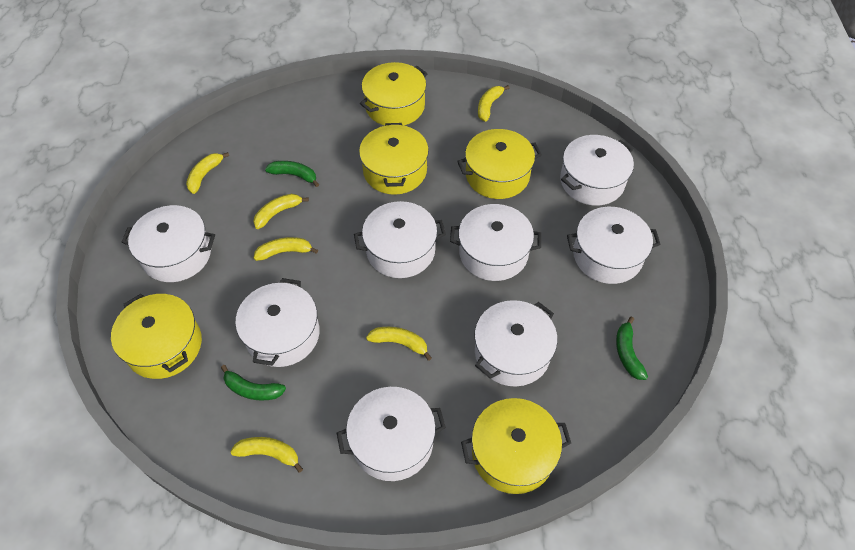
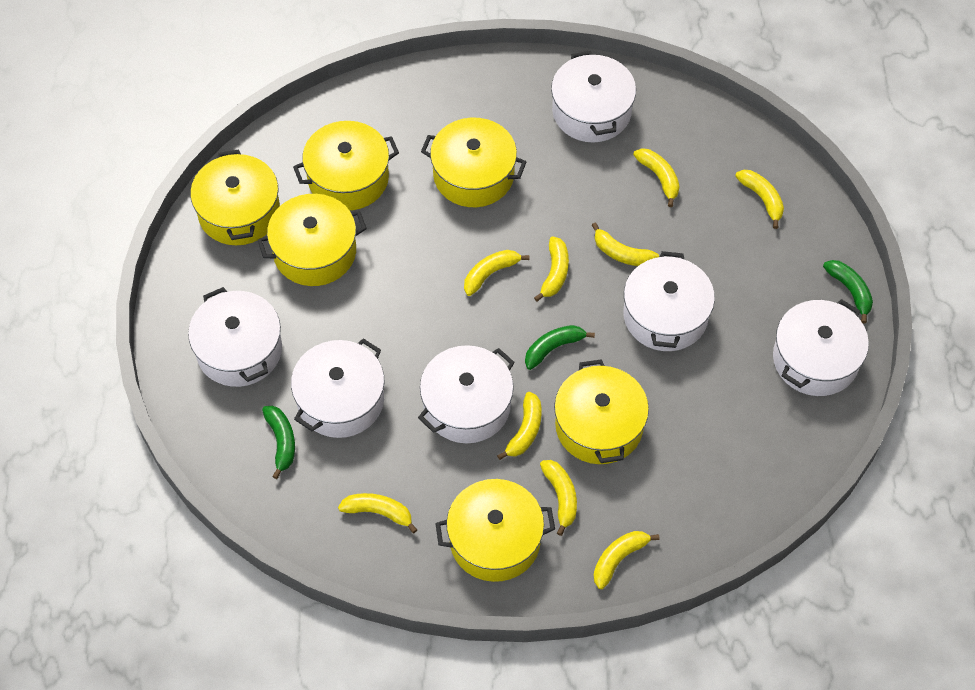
white pot: 8 -> 6
yellow banana: 6 -> 9
yellow pot: 5 -> 6

